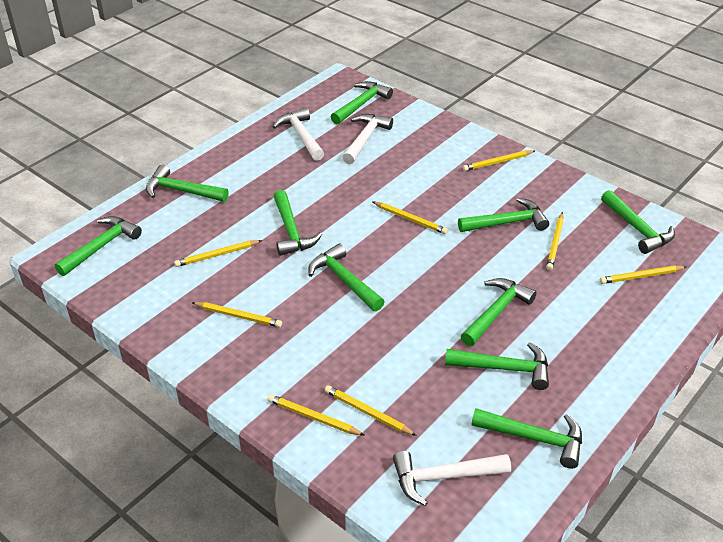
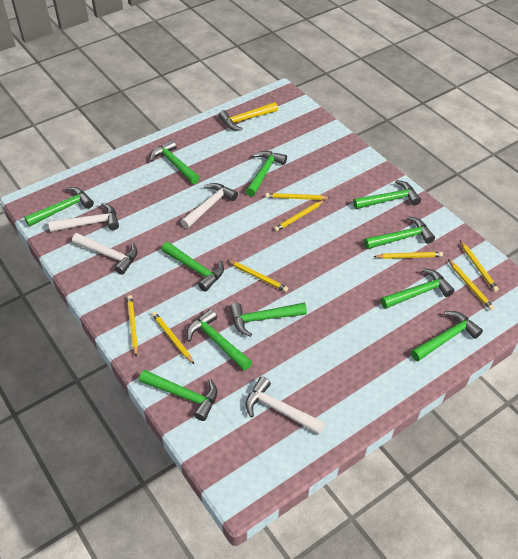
green hammer: 10 -> 11
white hammer: 3 -> 4
yellow hammer: 0 -> 1

